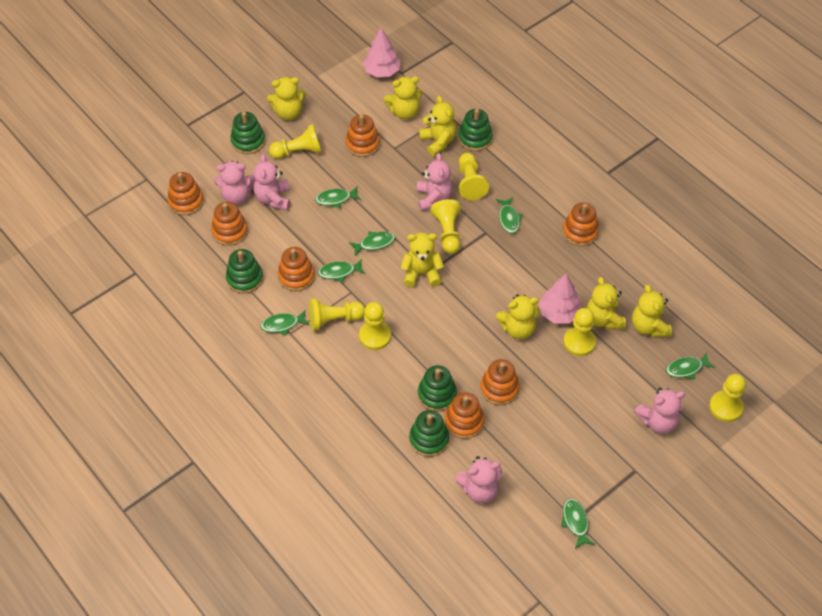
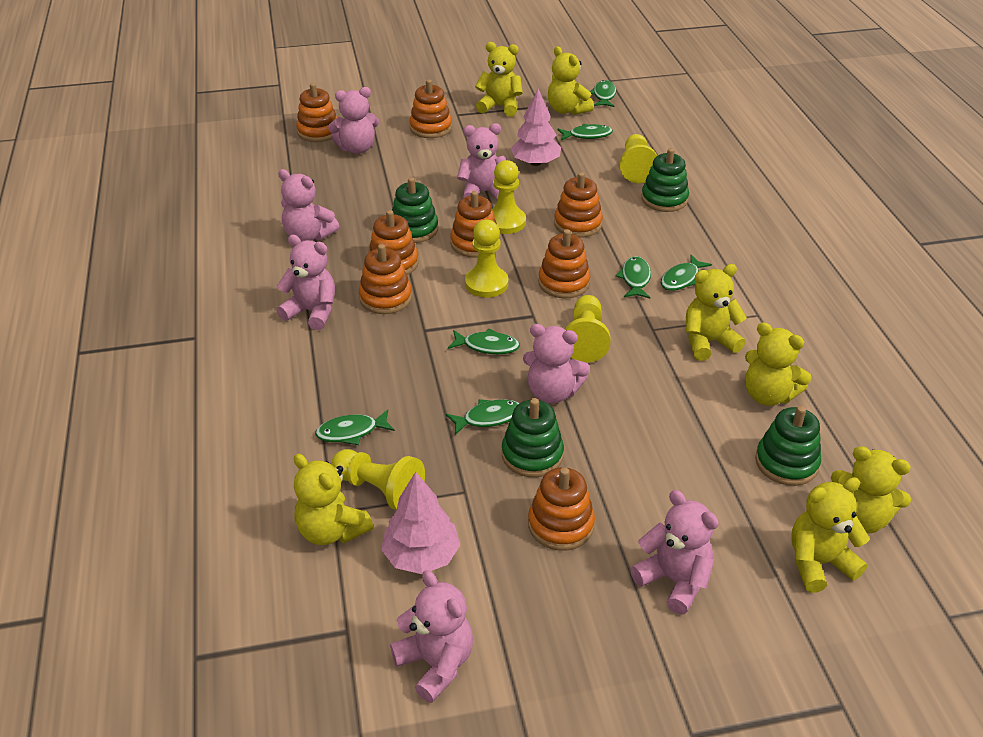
green stacking toy: 5 -> 4
orange stacking toy: 7 -> 8
pink teddy bear: 5 -> 7
yellow pawn: 7 -> 5

